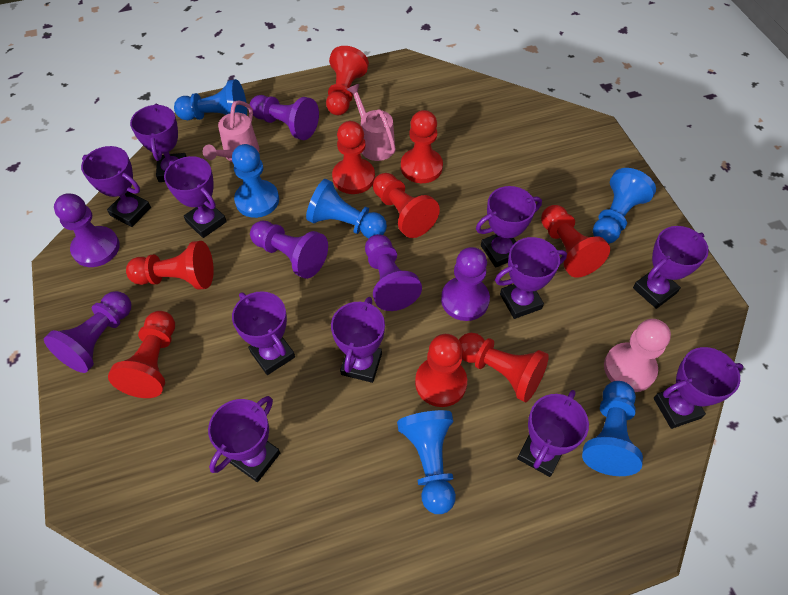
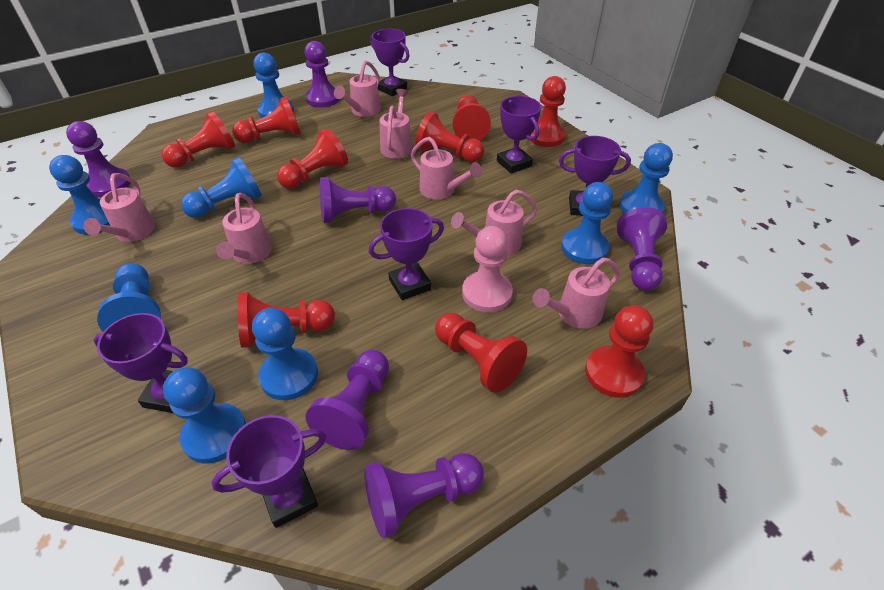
blue pawn: 6 -> 8
pink watering can: 2 -> 7
purple trophy: 11 -> 6

